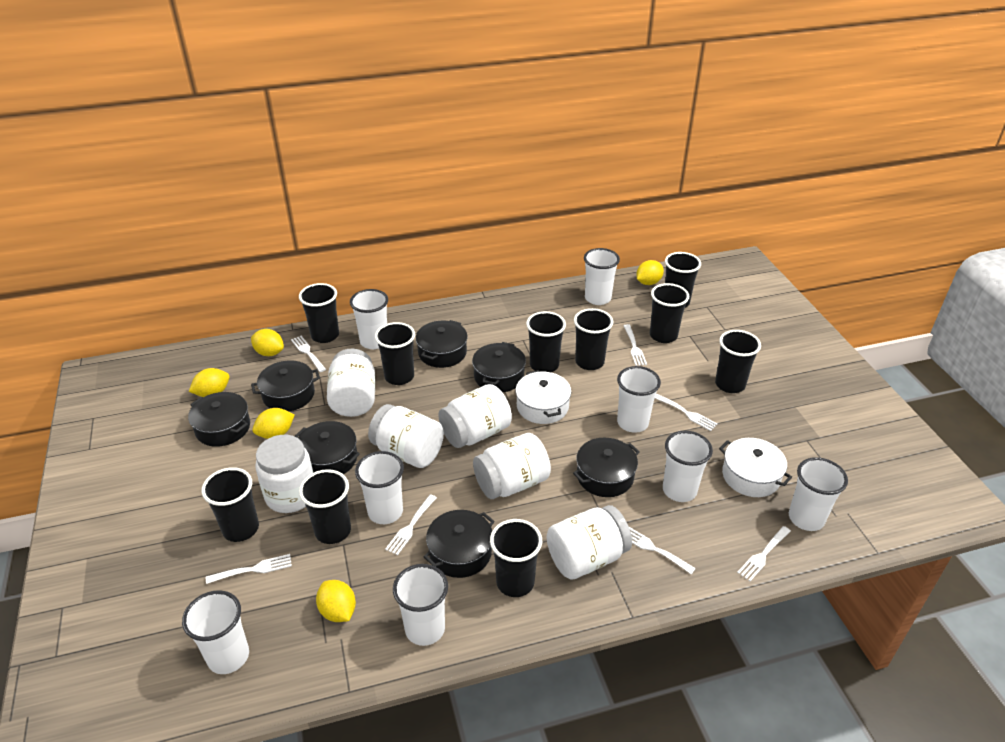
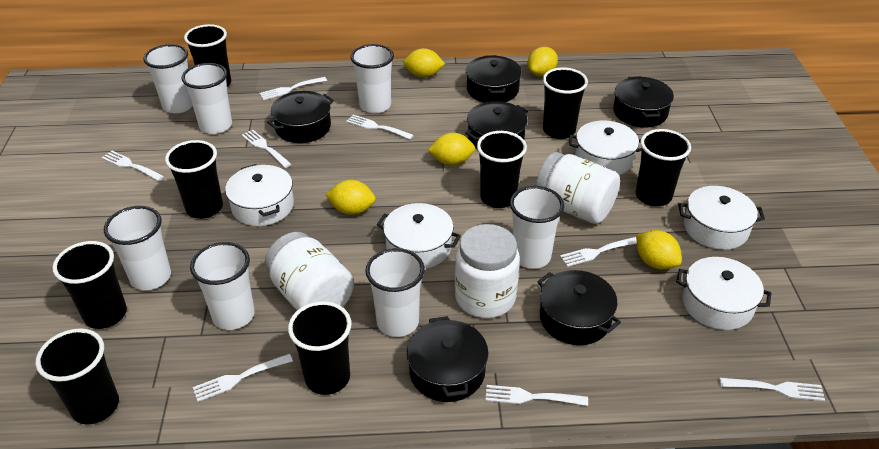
black cup: 10 -> 8
black pot: 7 -> 6
white cup: 8 -> 7
white fork: 7 -> 8
white jar: 6 -> 3
white pot: 2 -> 5

